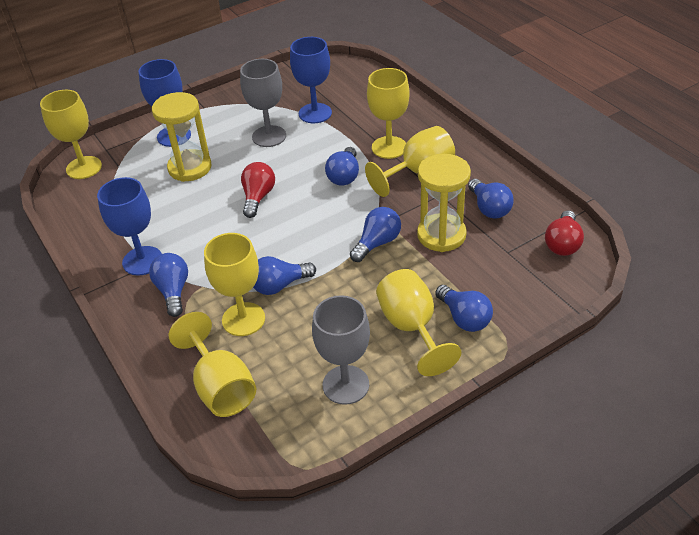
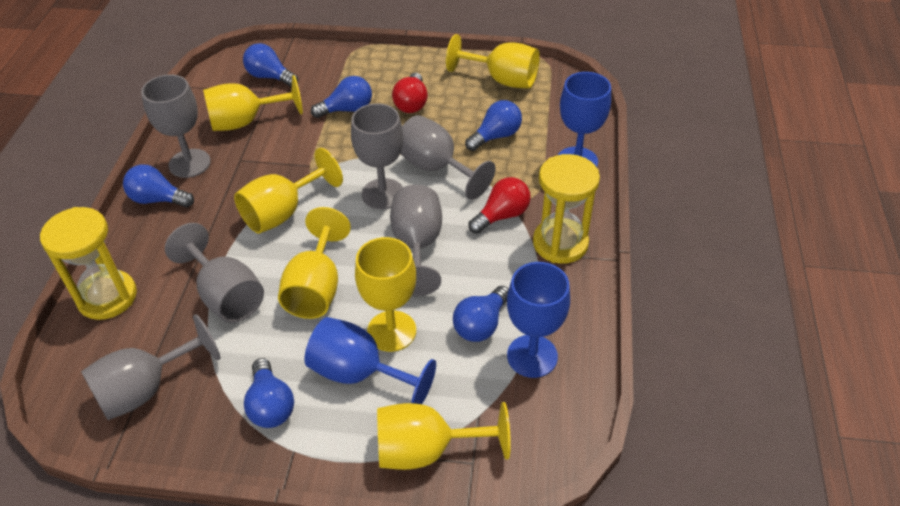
grey goblet: 2 -> 6

